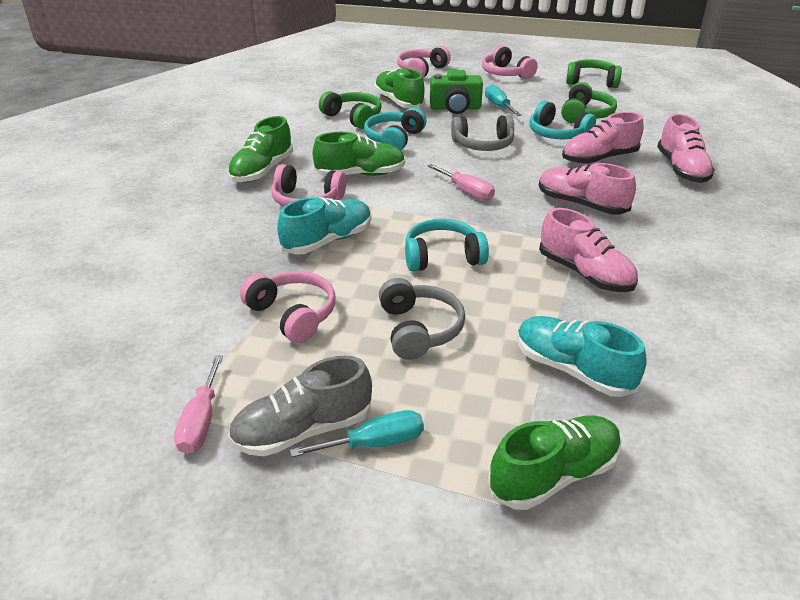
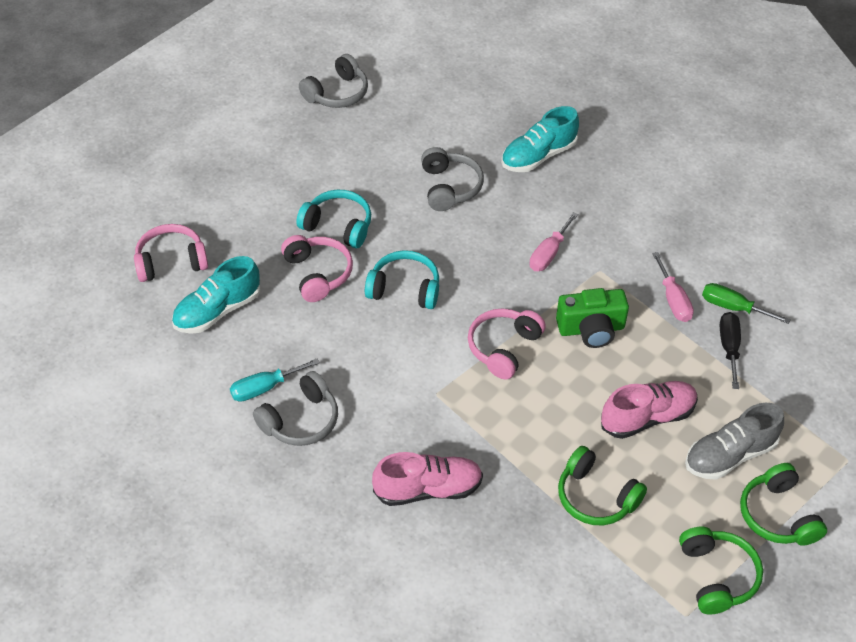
black screwdriver: 0 -> 1
green screwdriver: 0 -> 1
green shoe: 4 -> 0
grey headphones: 2 -> 3
pink headphones: 4 -> 3
pink shoe: 4 -> 2
turquoise headphones: 3 -> 2
turquoise screwdriver: 2 -> 1

